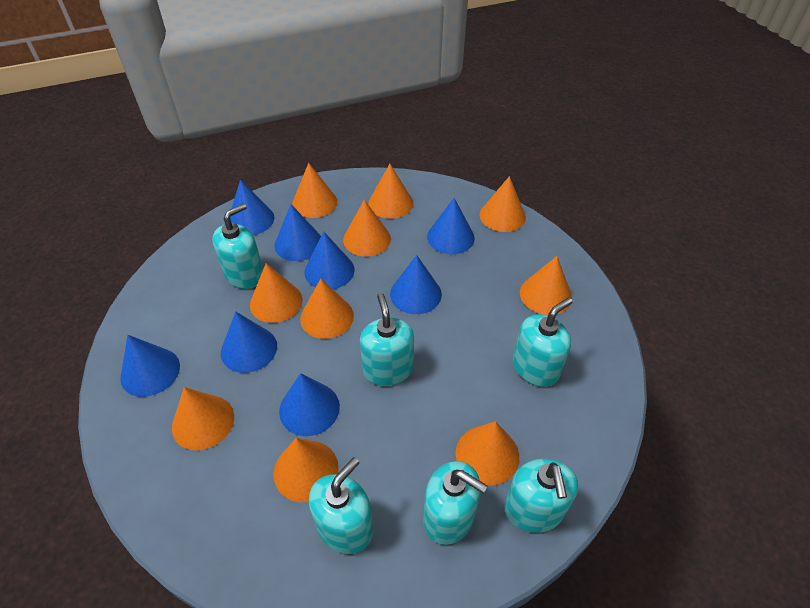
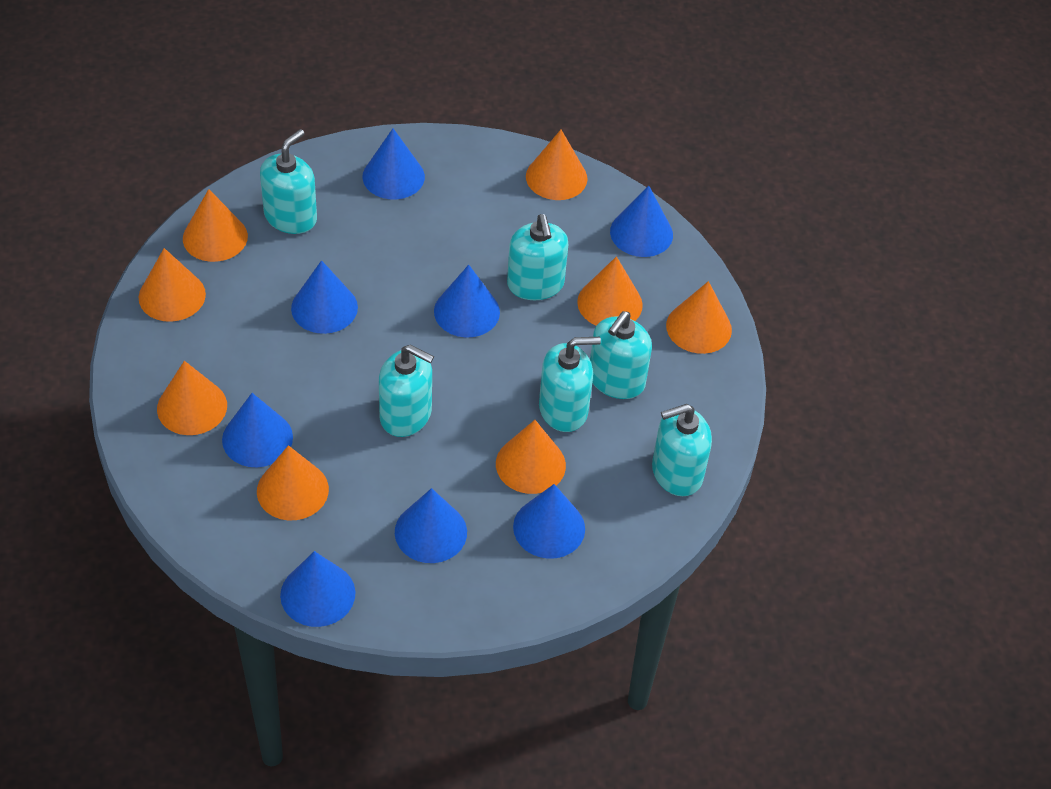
orange cone: 10 -> 8

